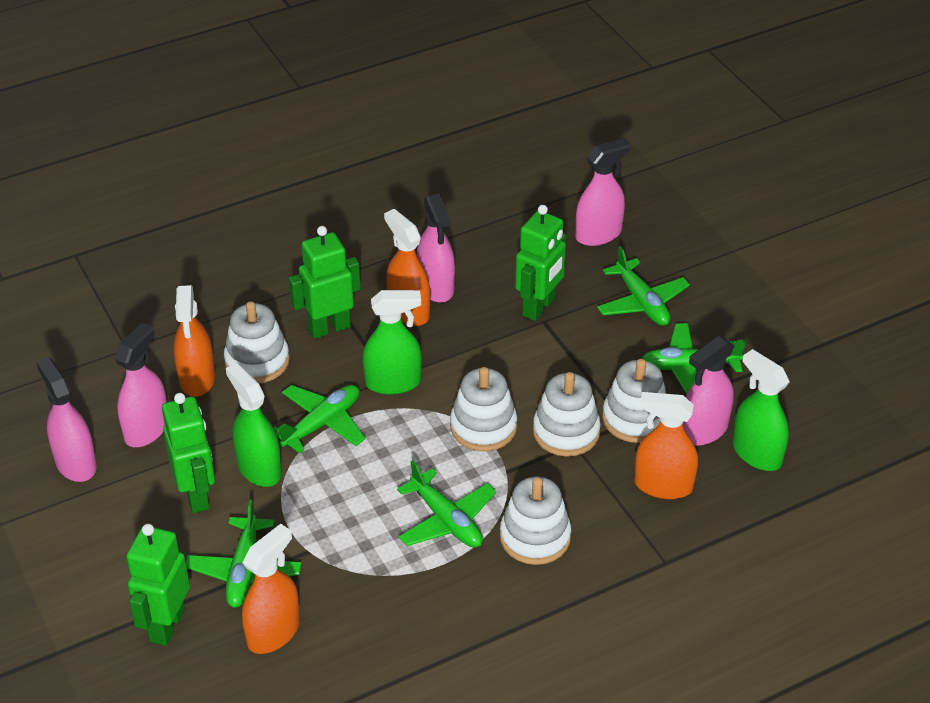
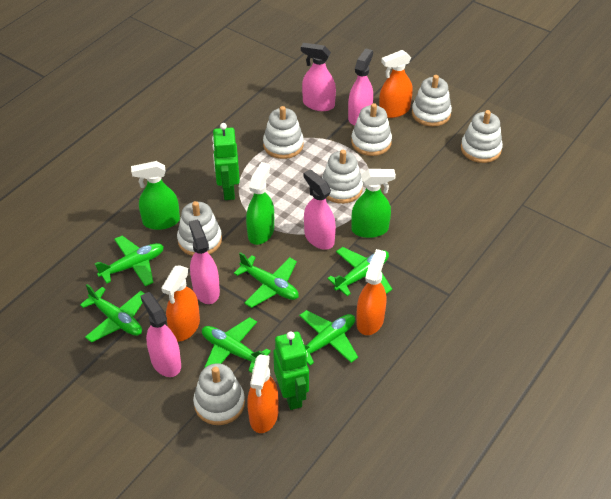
green plane: 5 -> 6
green robot: 4 -> 2
white stacking toy: 5 -> 7

